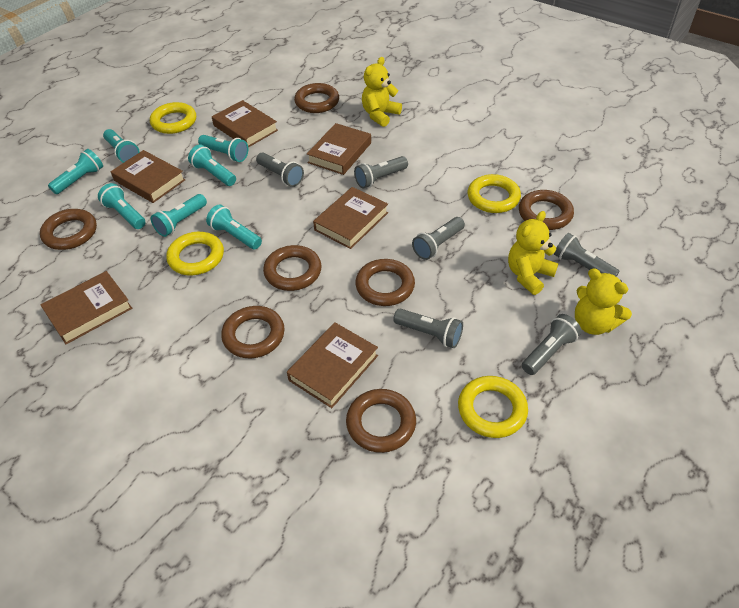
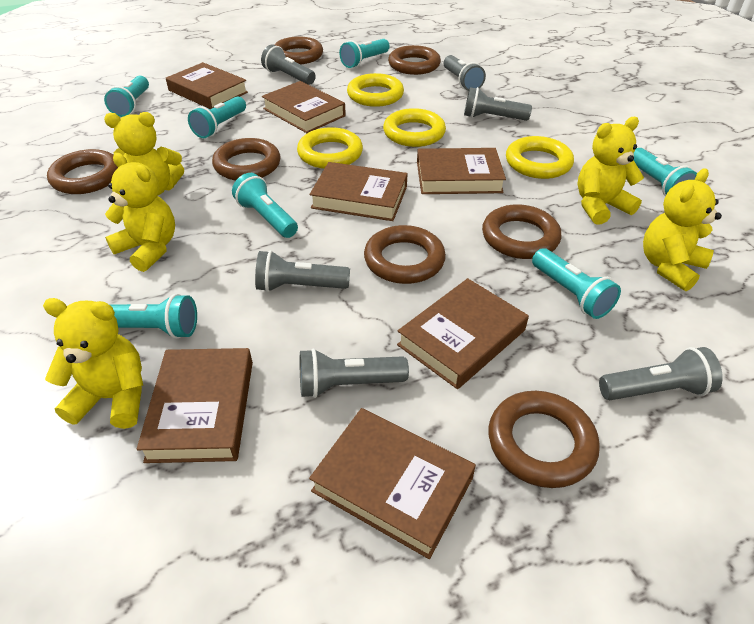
brown book: 6 -> 7
yellow teddy bear: 3 -> 5

